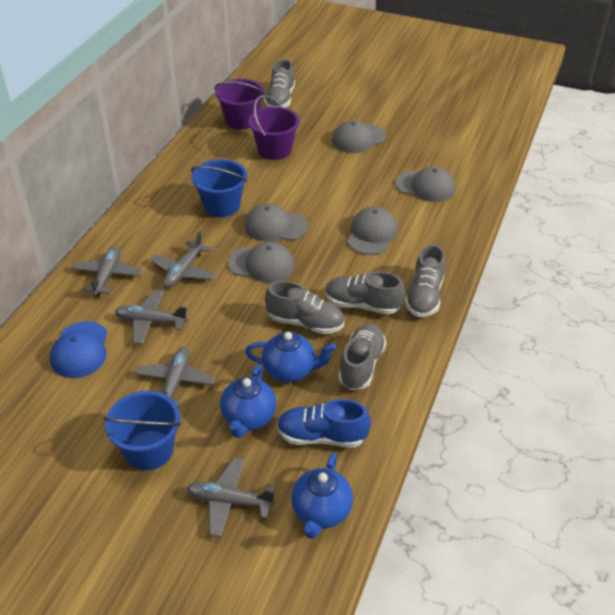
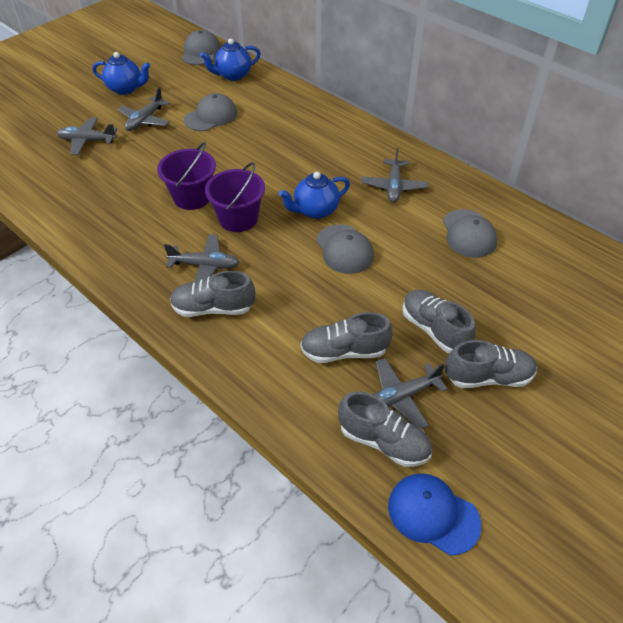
blue bucket: 2 -> 0
blue shoe: 1 -> 0
grey cap: 5 -> 4

